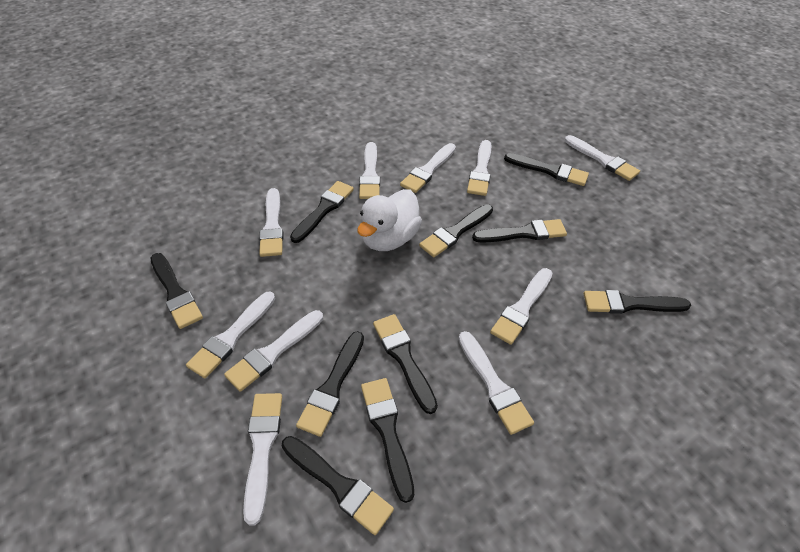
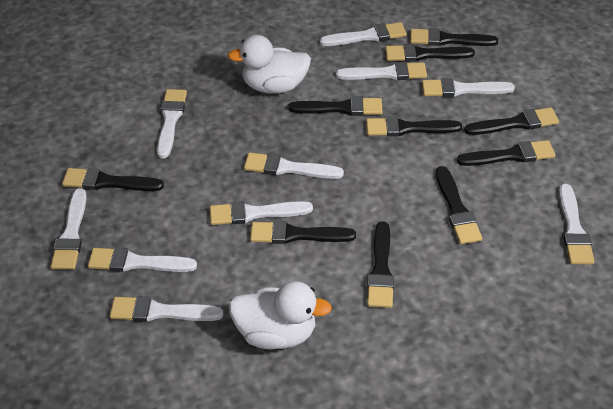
white duck: 1 -> 2

